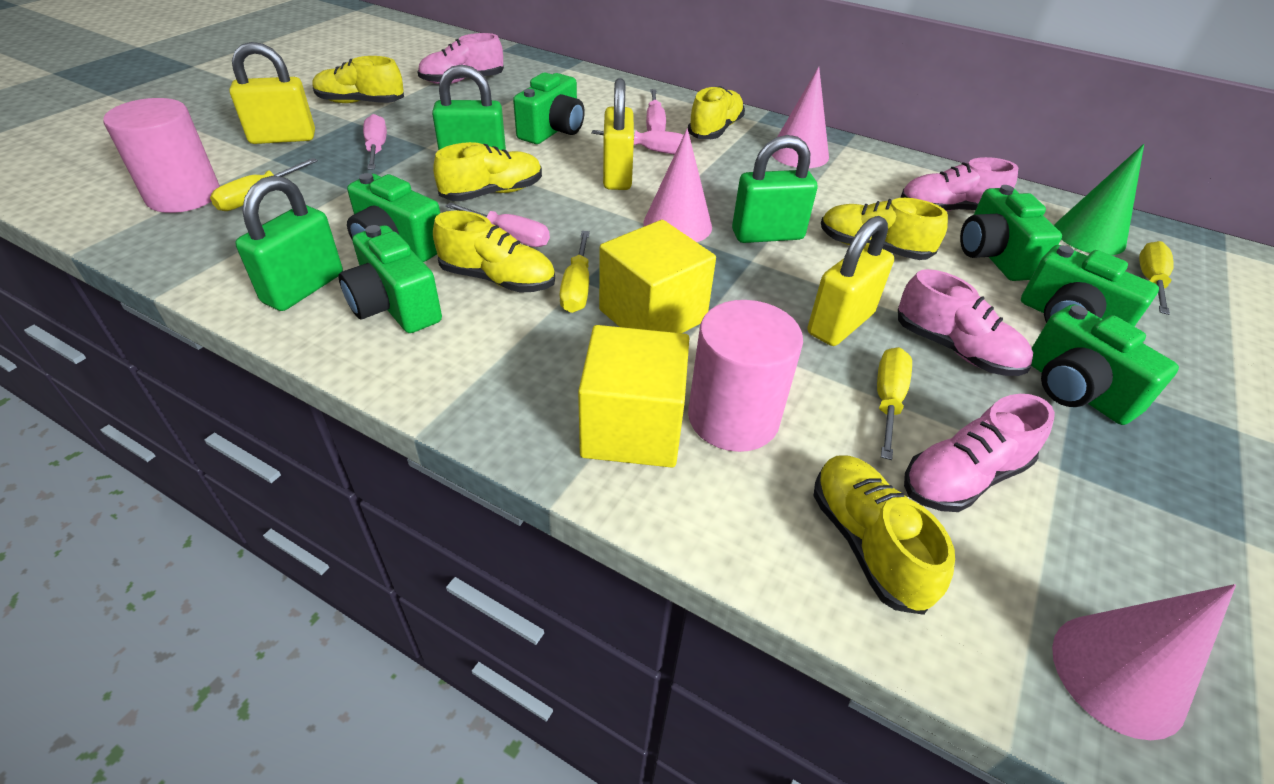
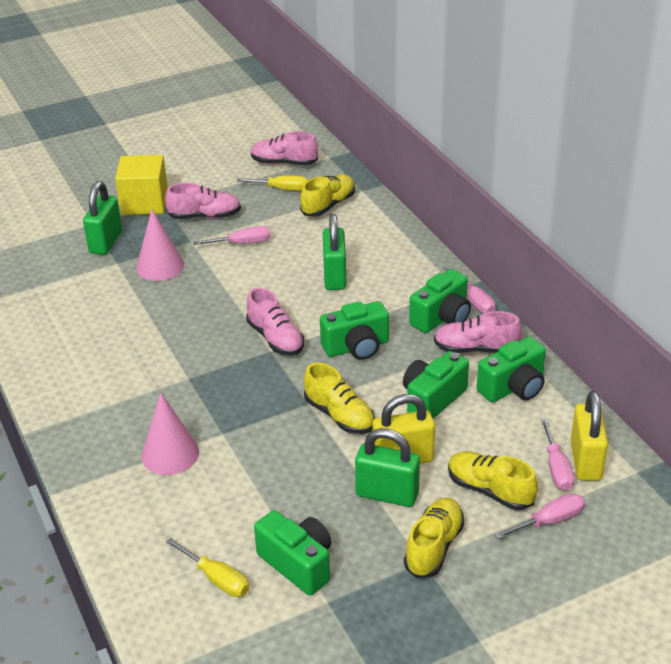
green camera: 6 -> 5
green cone: 1 -> 0
pink cone: 3 -> 2
pink cylinder: 2 -> 0
yellow cube: 2 -> 1
yellow padlock: 3 -> 2
yellow screwdriver: 4 -> 2
yellow shoe: 6 -> 4

